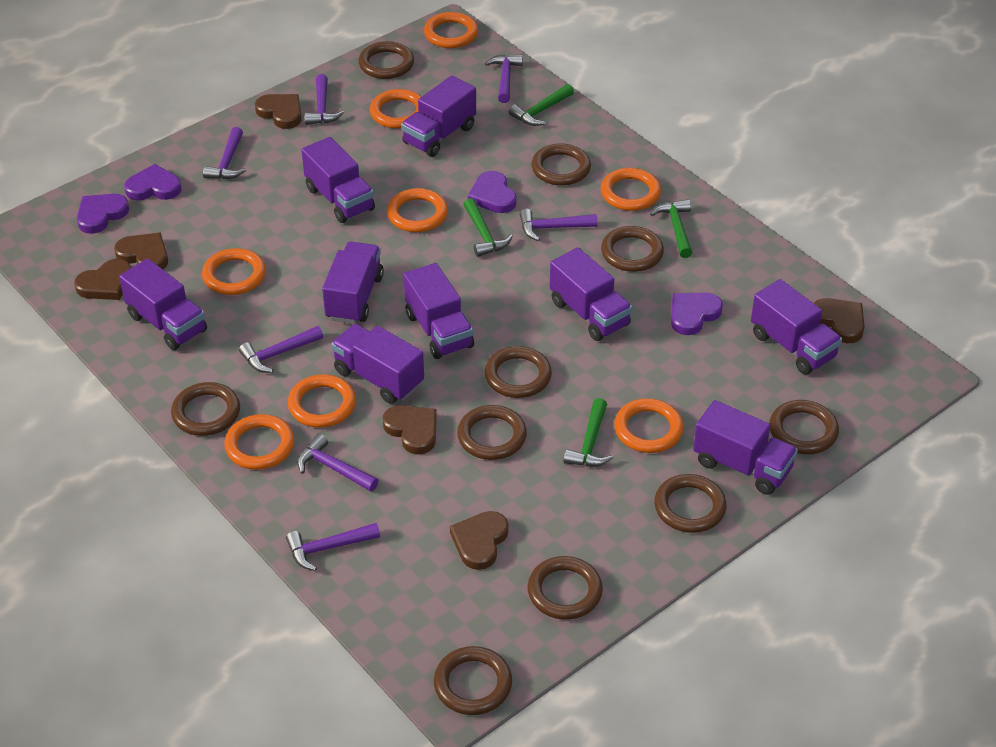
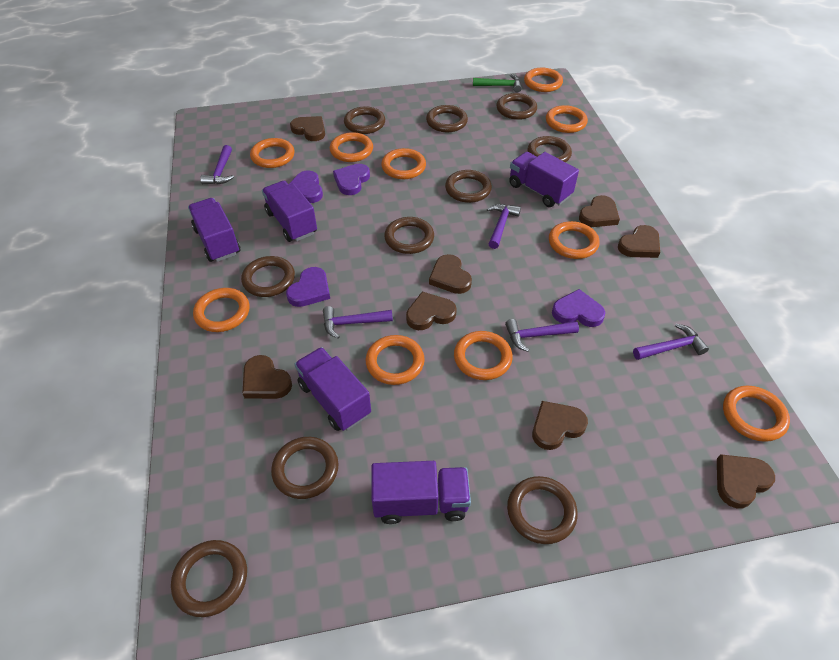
brown heart: 6 -> 8
green hammer: 4 -> 1
orange ring: 8 -> 10
purple hammer: 7 -> 5
purple truck: 9 -> 5

